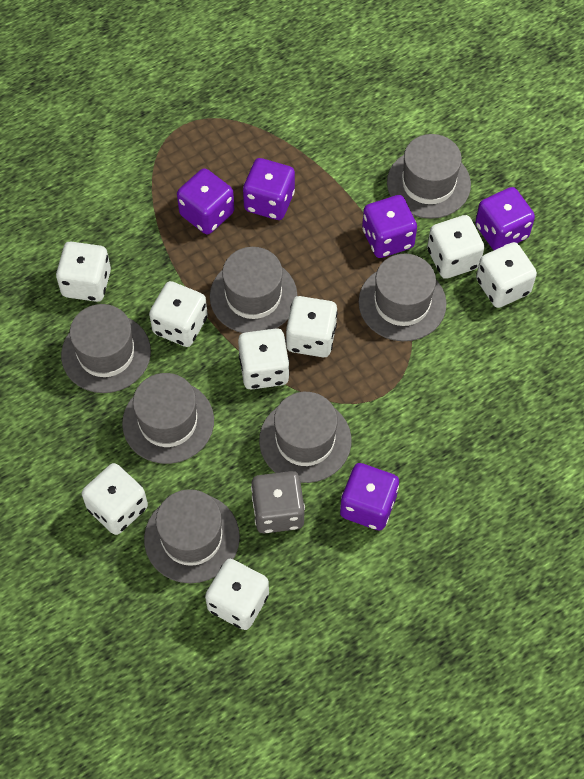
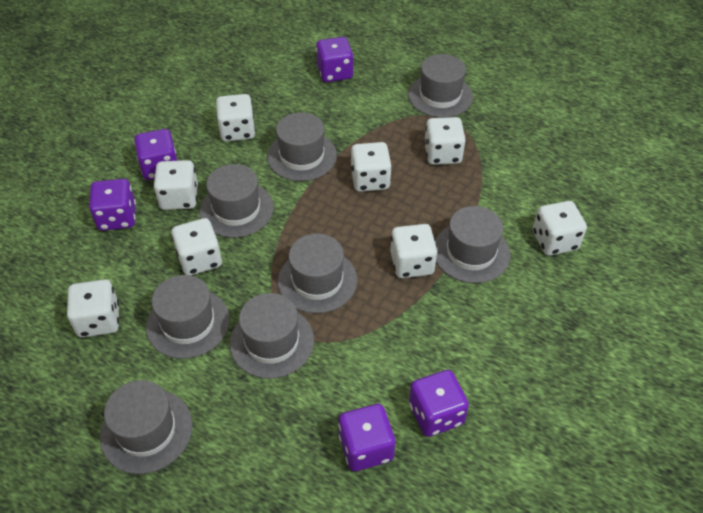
grey dice: 1 -> 0
grey hat: 7 -> 8

